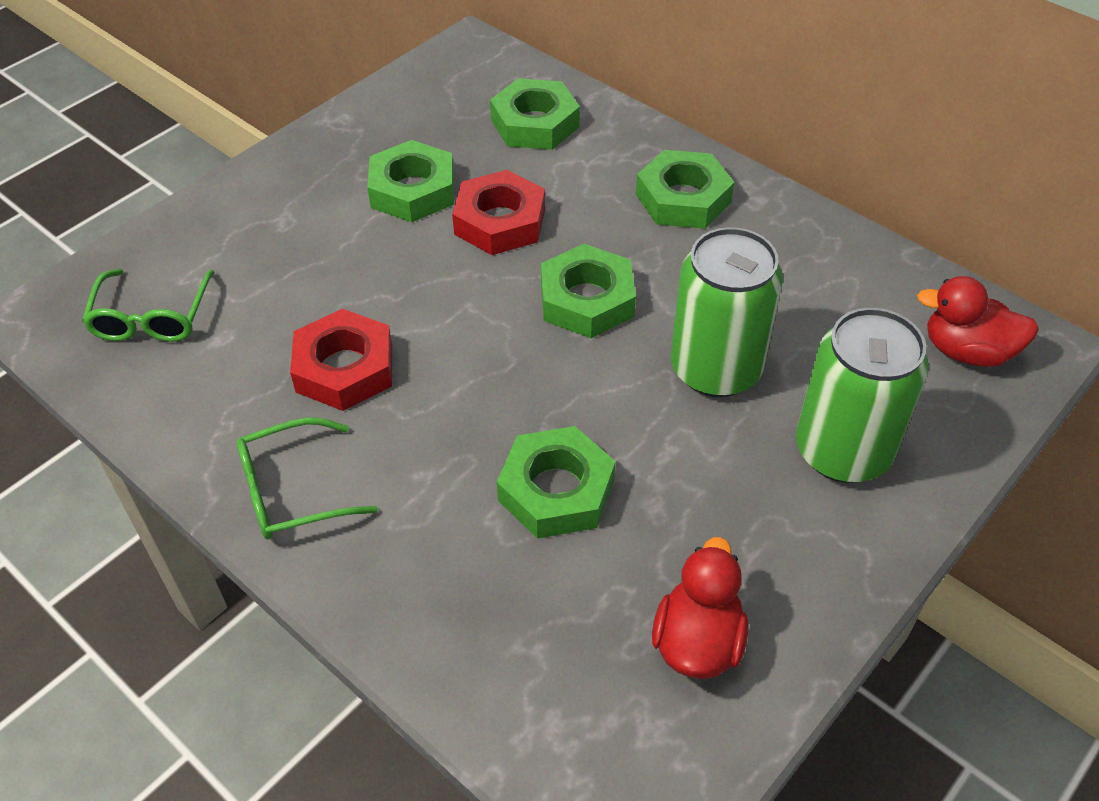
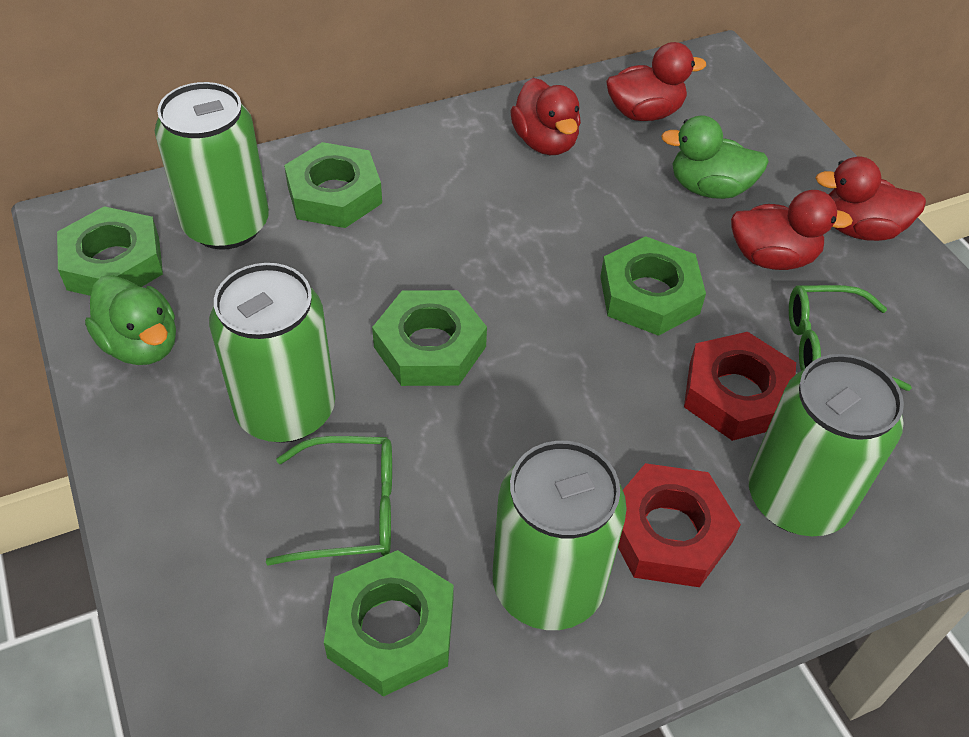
green can: 2 -> 4
green duck: 0 -> 2
red duck: 2 -> 4

